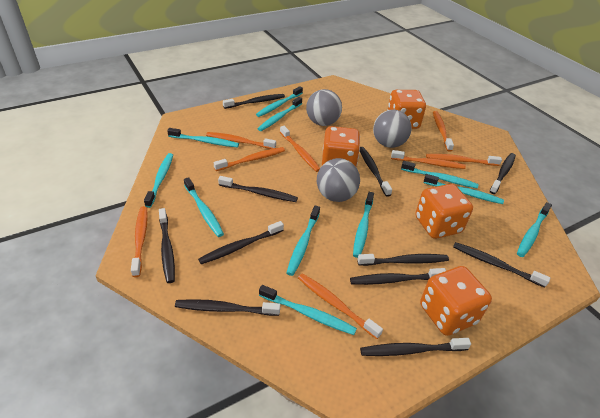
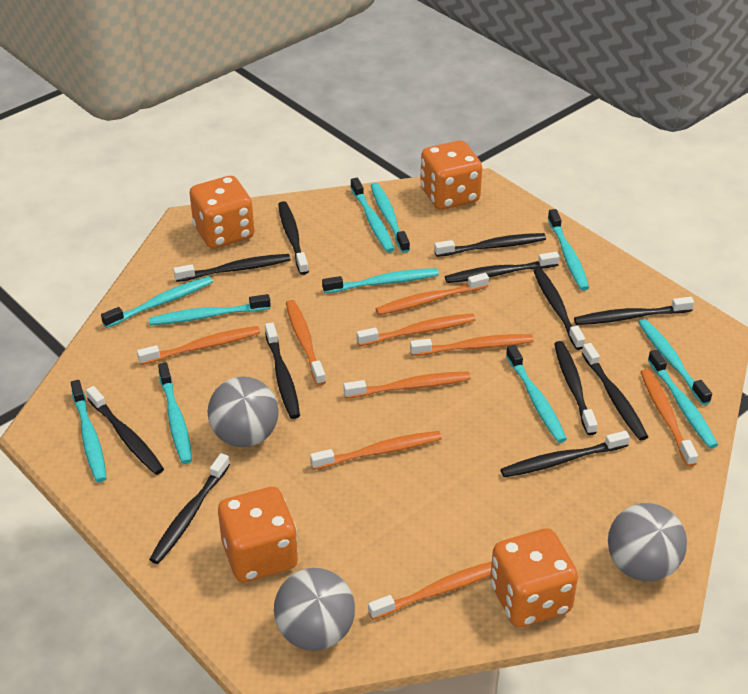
black toothbrush: 11 -> 12
orange toothbrush: 8 -> 9

